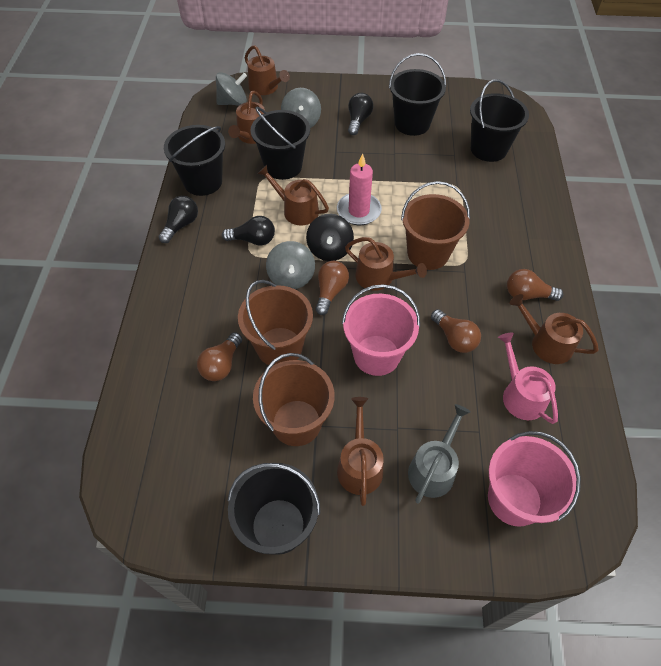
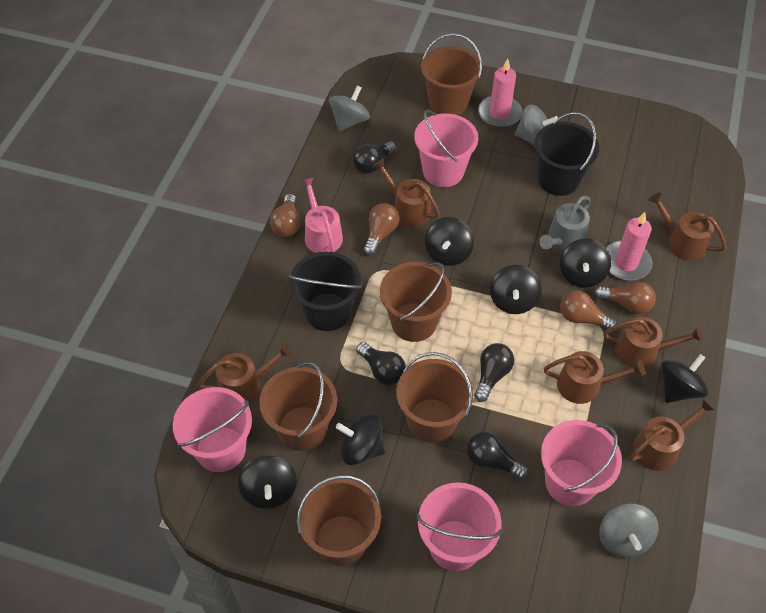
black bucket: 5 -> 2
black light bulb: 3 -> 4
black spinning top: 1 -> 6
brown bucket: 3 -> 5
pink bucket: 2 -> 4
pink candle: 1 -> 2

